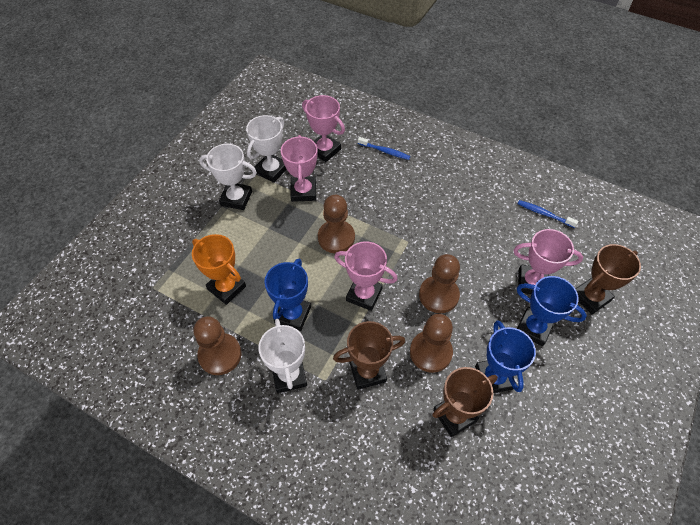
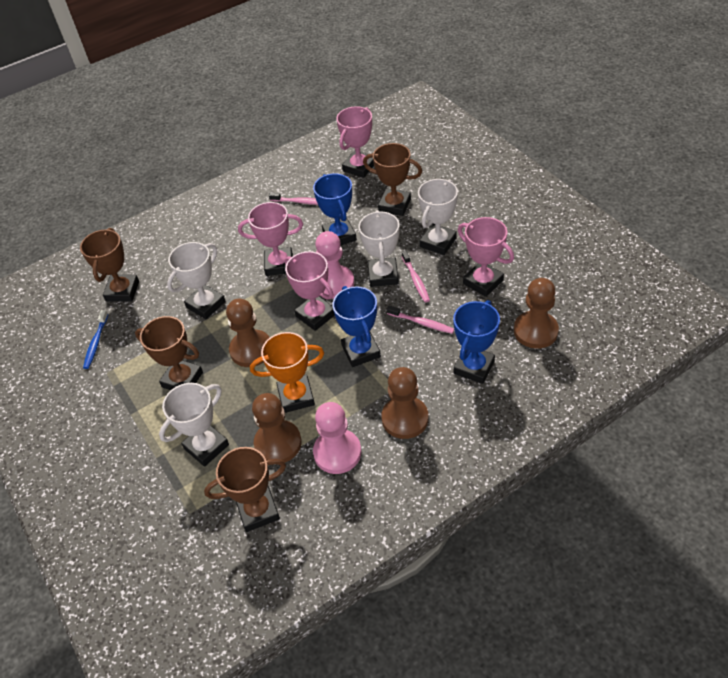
blue toothbrush: 2 -> 1
brown trophy: 3 -> 4
pink pawn: 0 -> 2
pink toothbrush: 0 -> 3
white trophy: 3 -> 4

